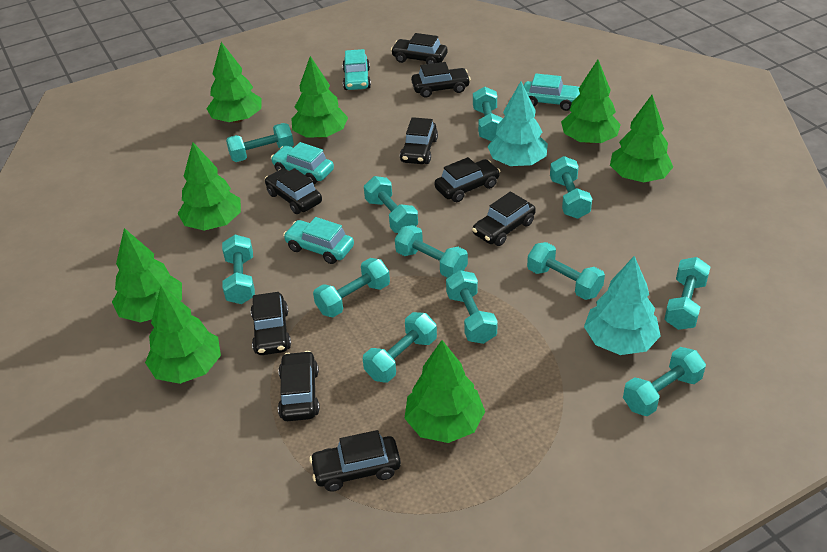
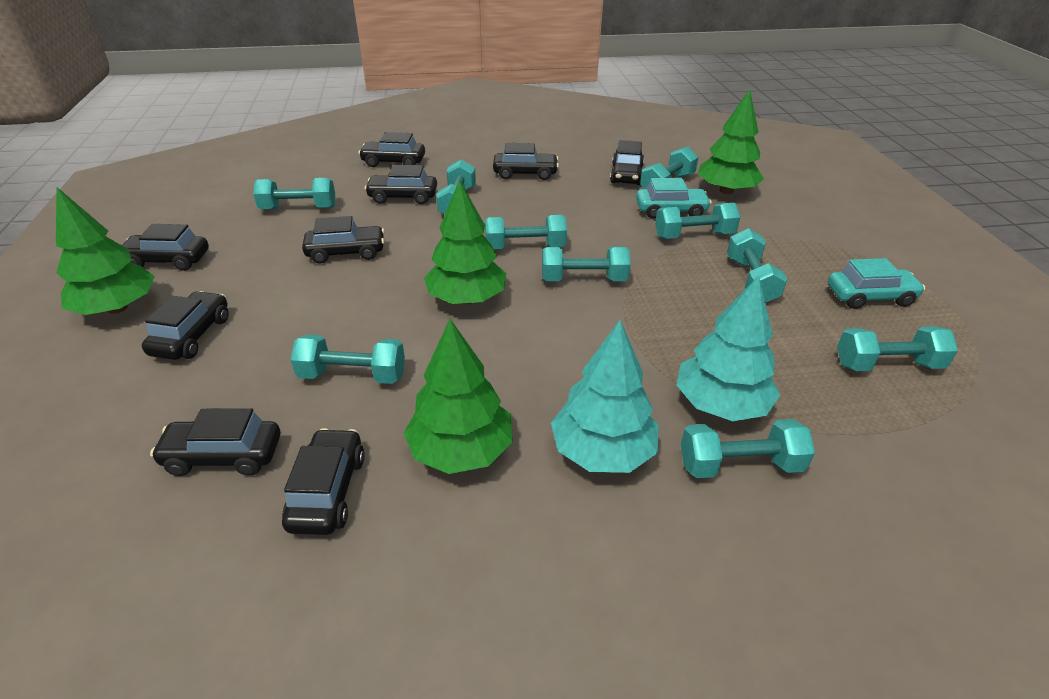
green tree: 8 -> 4
turquoise car: 4 -> 2
turquoise dumbbell: 12 -> 10

